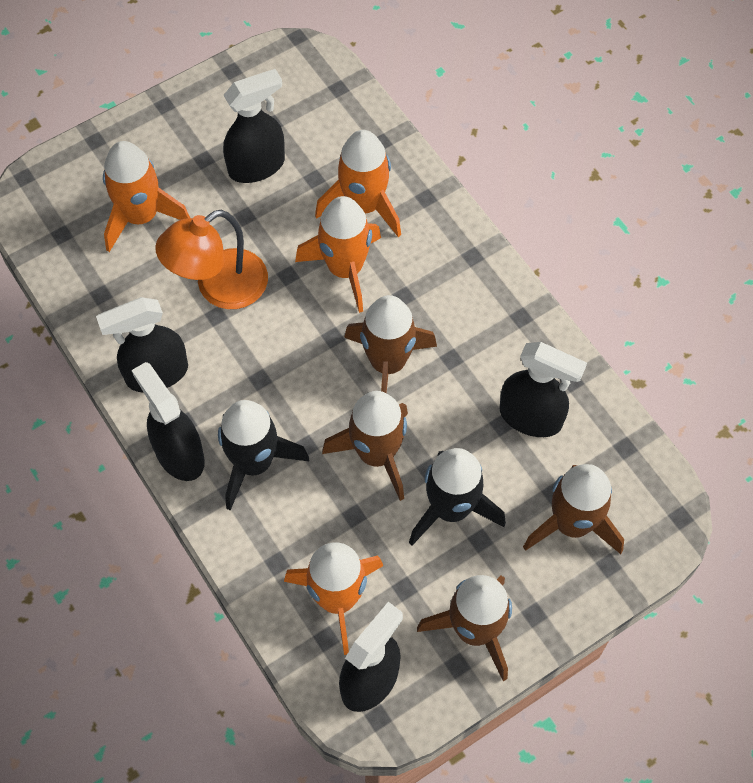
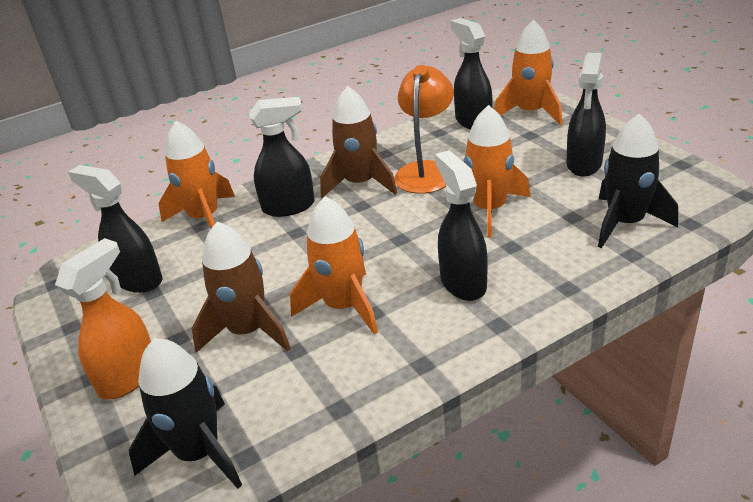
brown rocket: 4 -> 2
orange spray bottle: 0 -> 1

